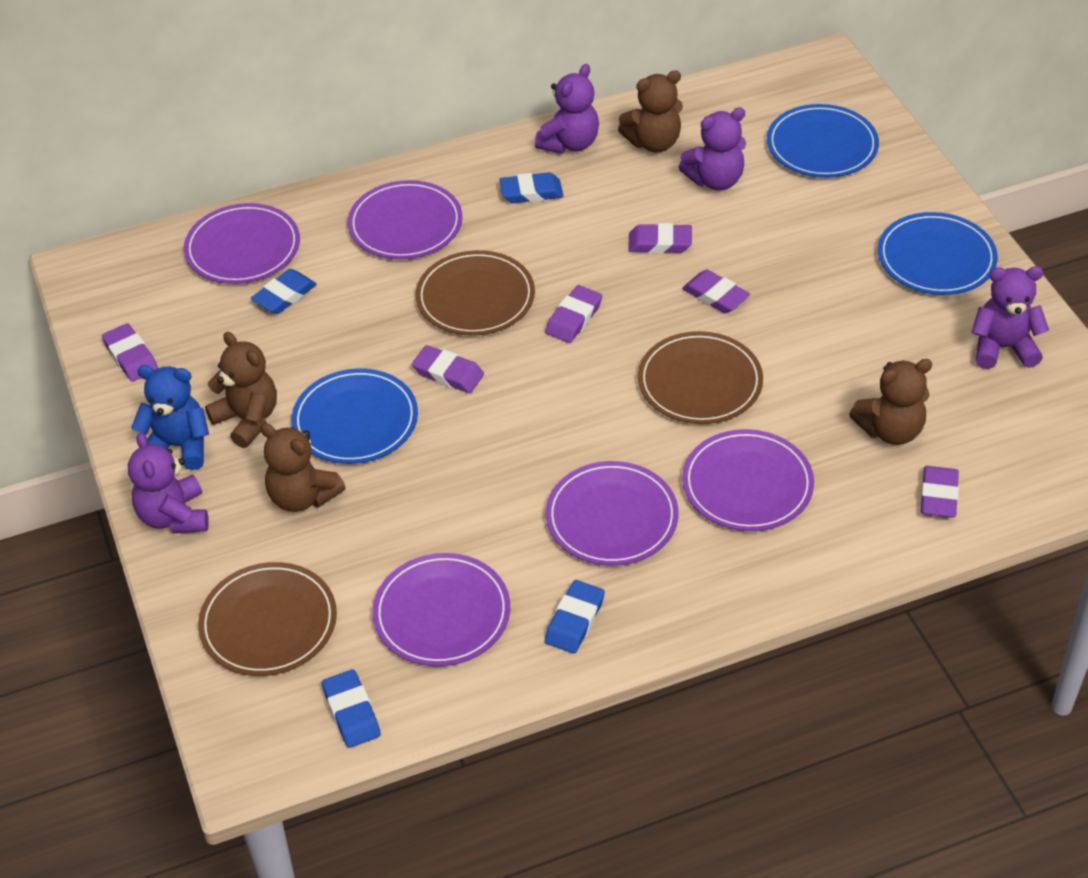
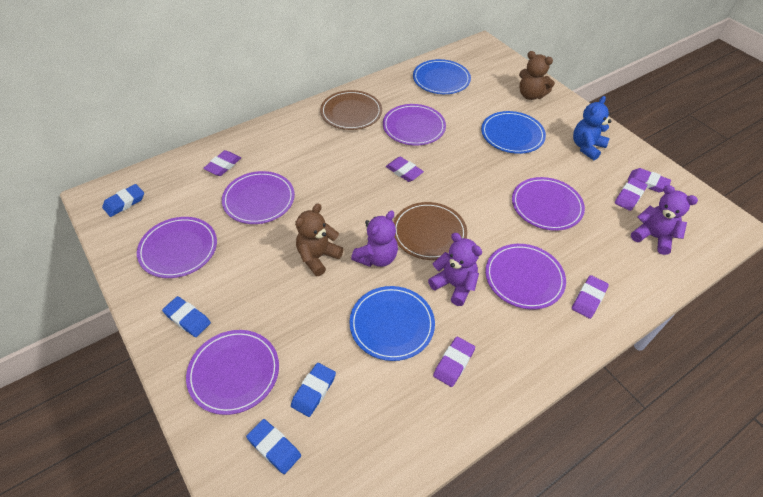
brown plate: 3 -> 2
brown teddy bear: 4 -> 2
purple plate: 5 -> 6
purple teddy bear: 4 -> 3

